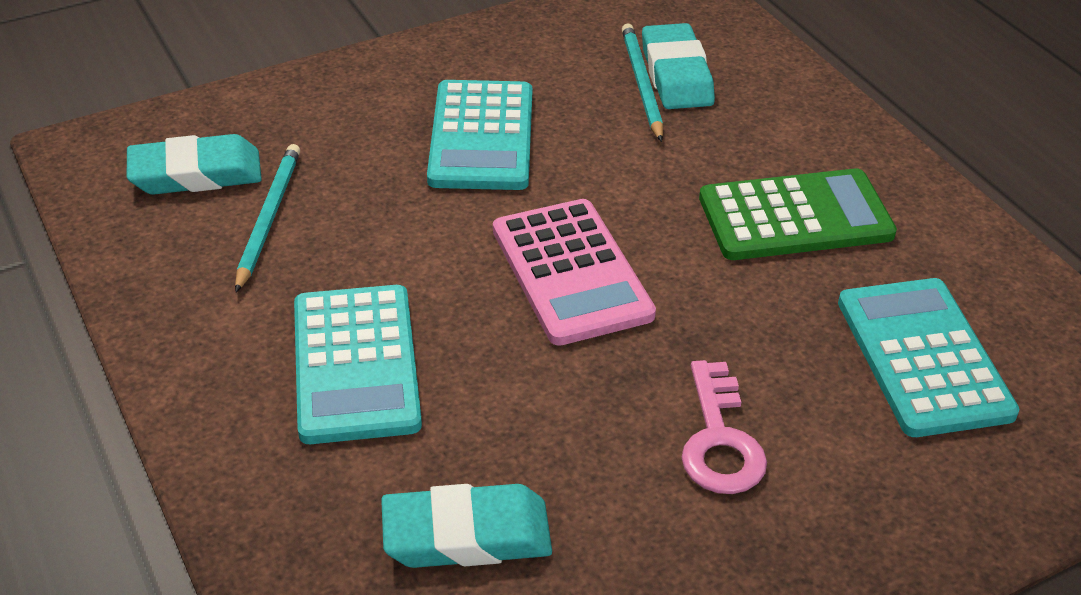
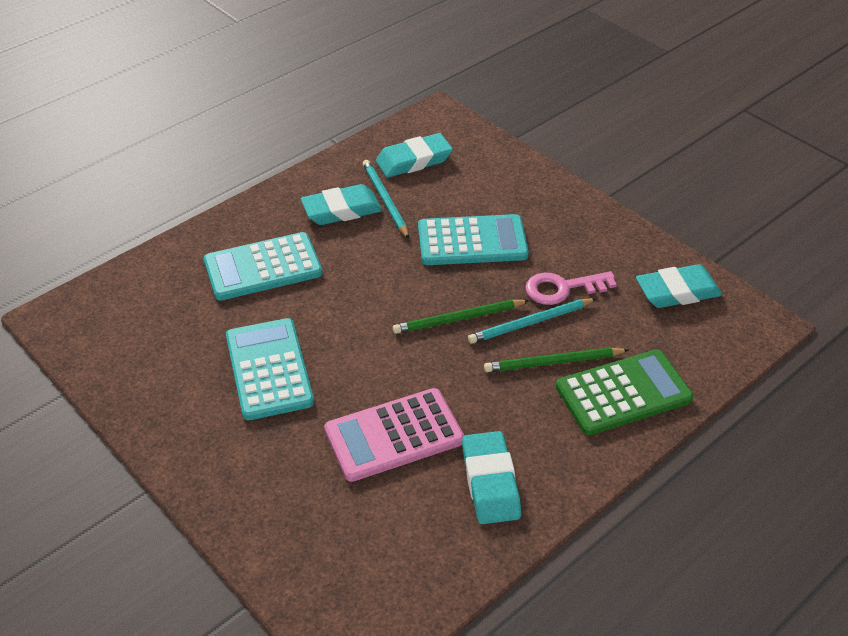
green pencil: 0 -> 2
turquoise eraser: 3 -> 4

